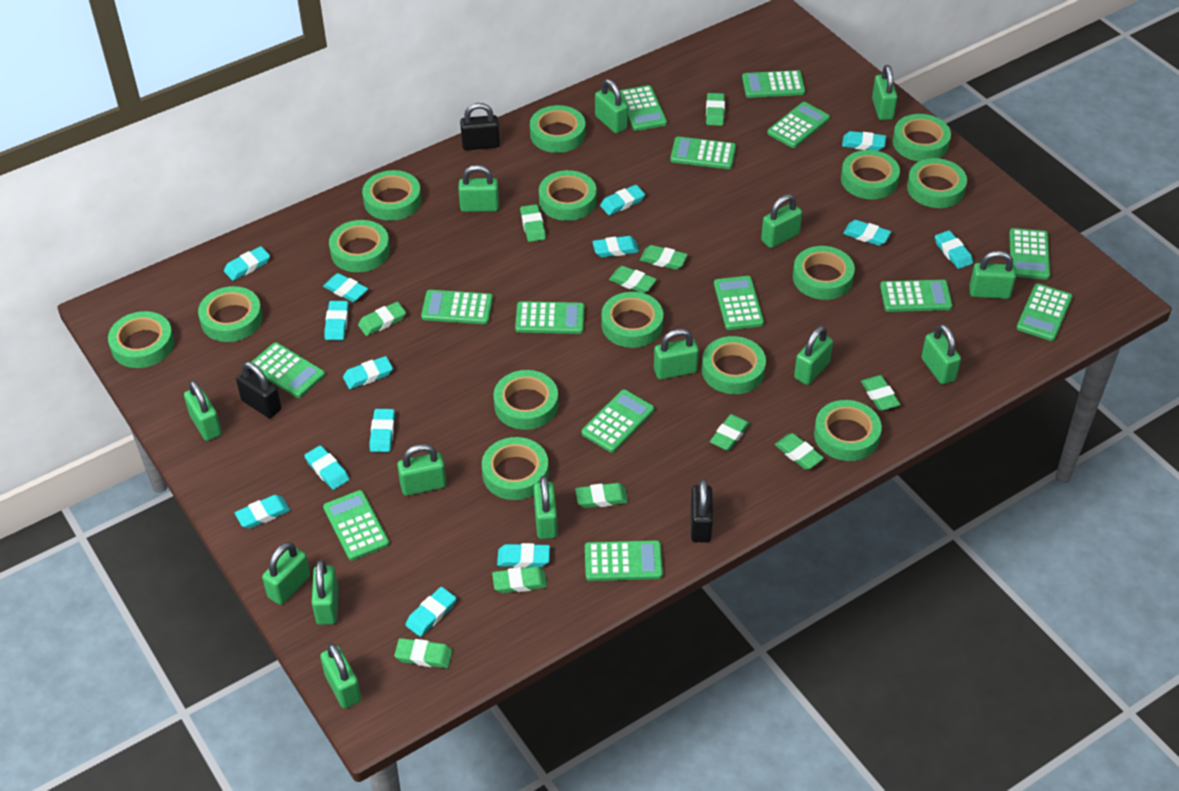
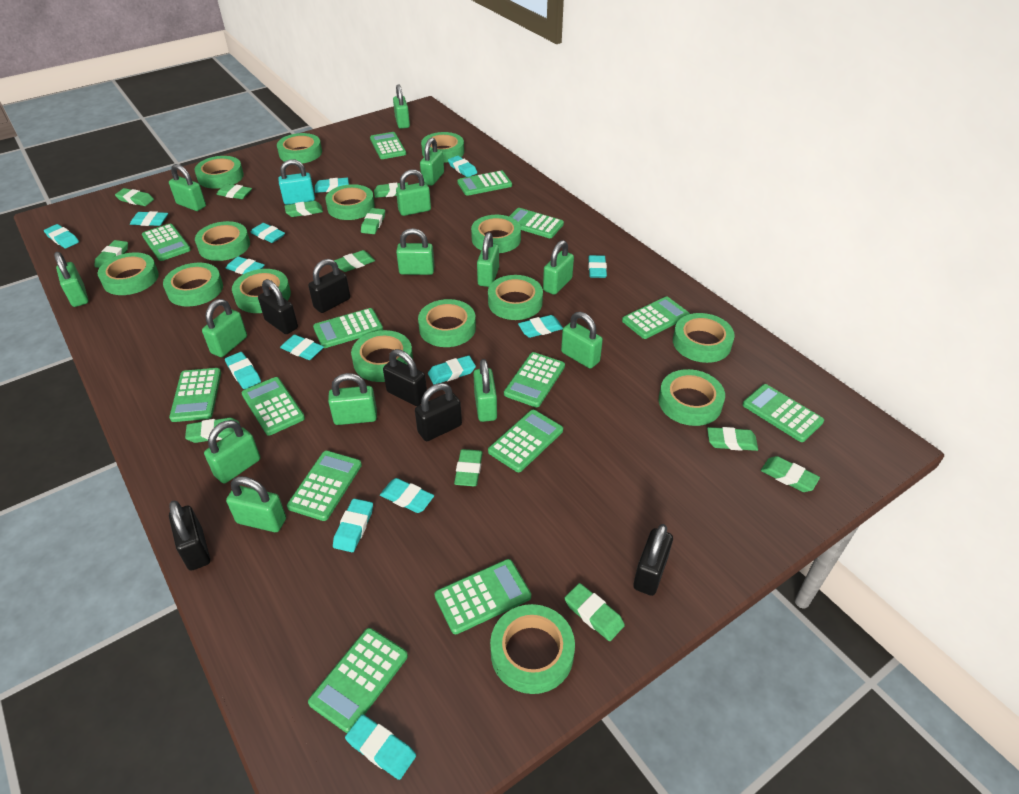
black padlock: 3 -> 6
green eraser: 11 -> 12
turquoise padlock: 0 -> 1

